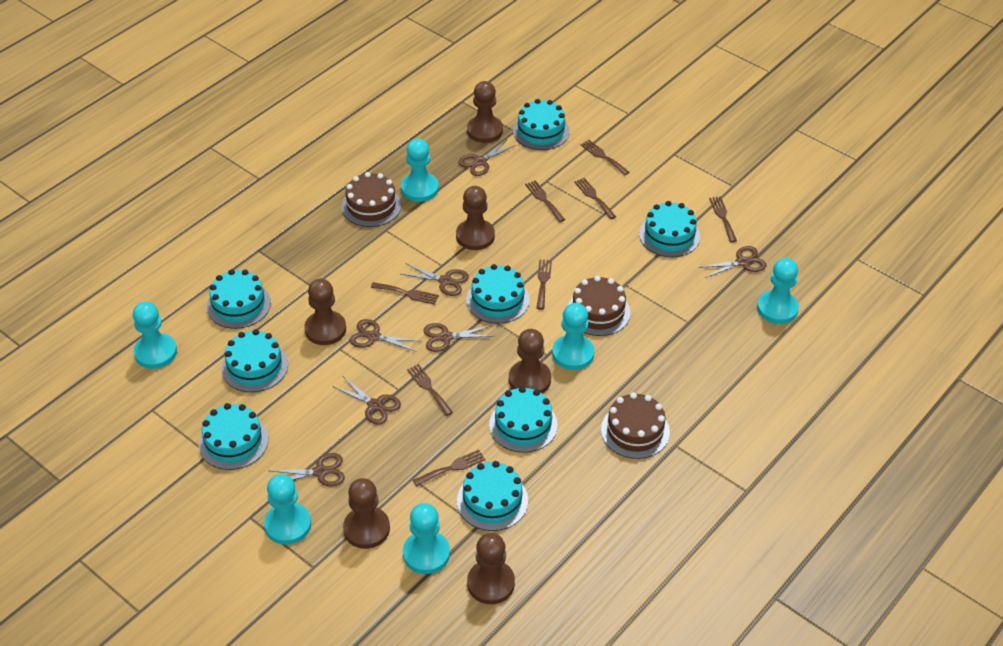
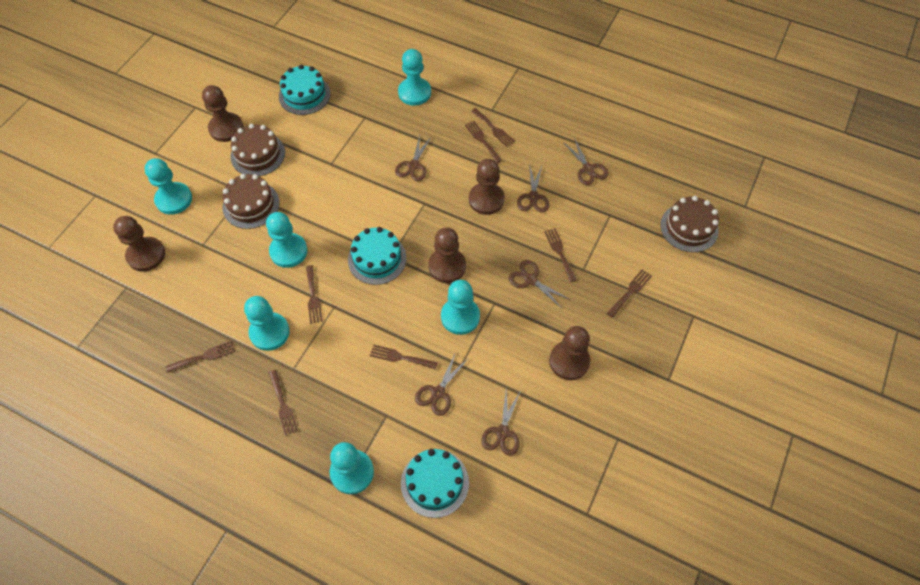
brown pawn: 6 -> 5
brown scissors: 7 -> 6
turquoise cake: 8 -> 3

